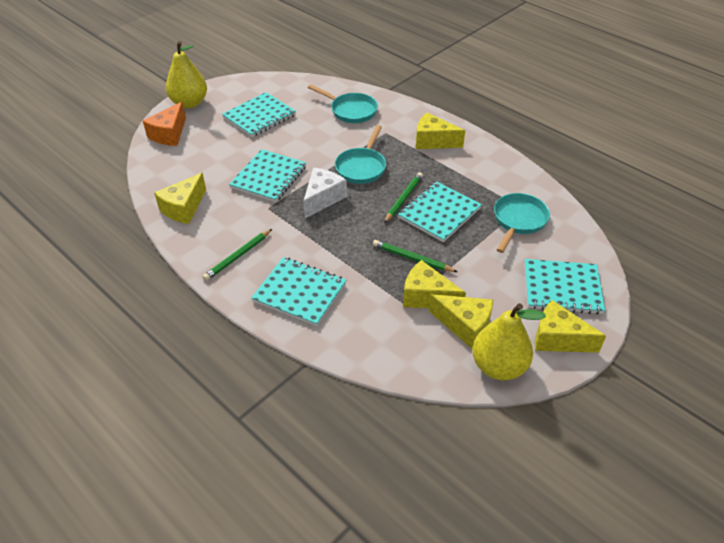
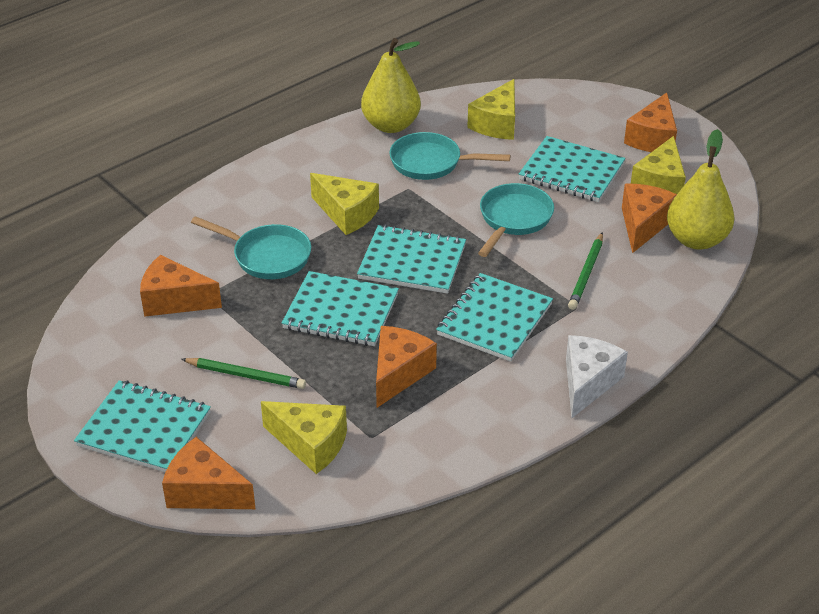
green pencil: 3 -> 2
orange cheese: 1 -> 5
yellow cheese: 5 -> 4

